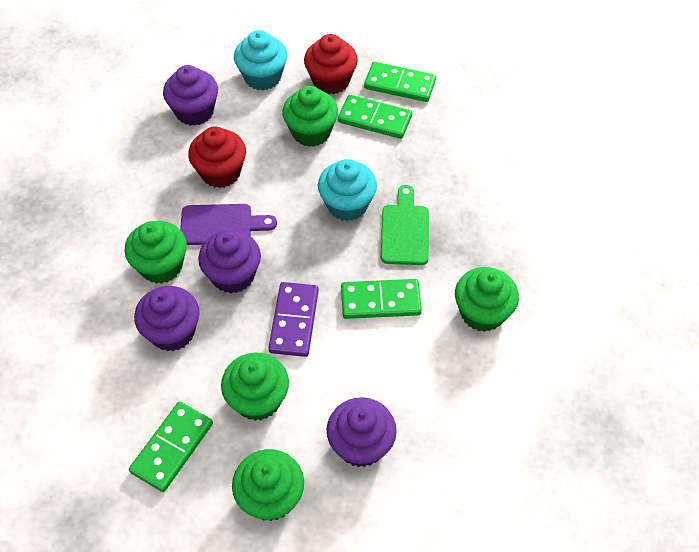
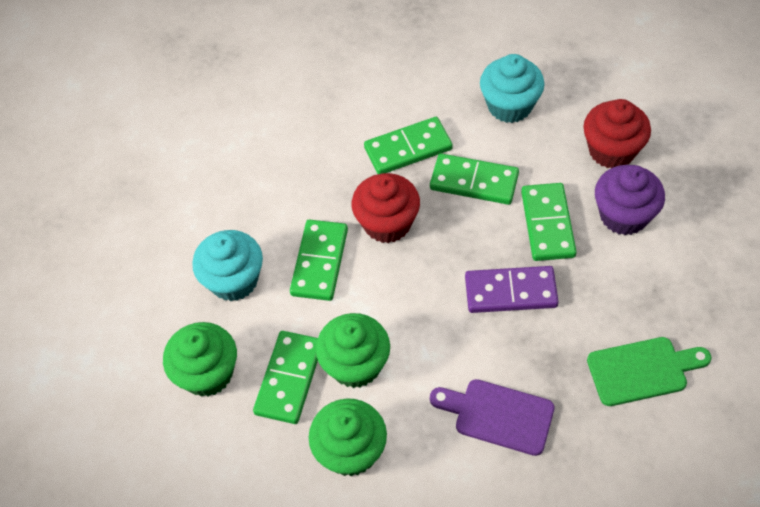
green cupcake: 5 -> 3
green domino: 4 -> 5
purple cupcake: 4 -> 1

